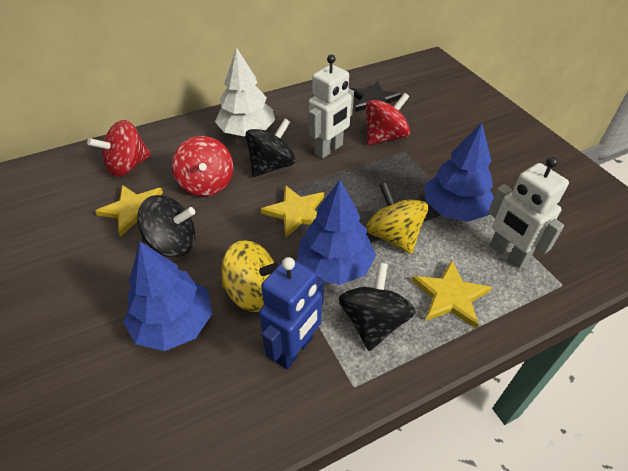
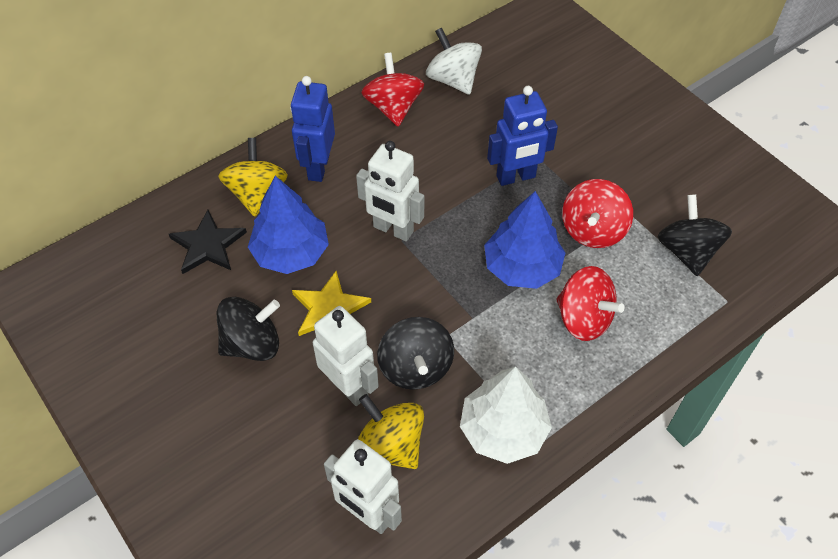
blue robot: 1 -> 2
blue tree: 3 -> 2
white robot: 2 -> 3
white spinning top: 0 -> 1
yellow star: 3 -> 1

